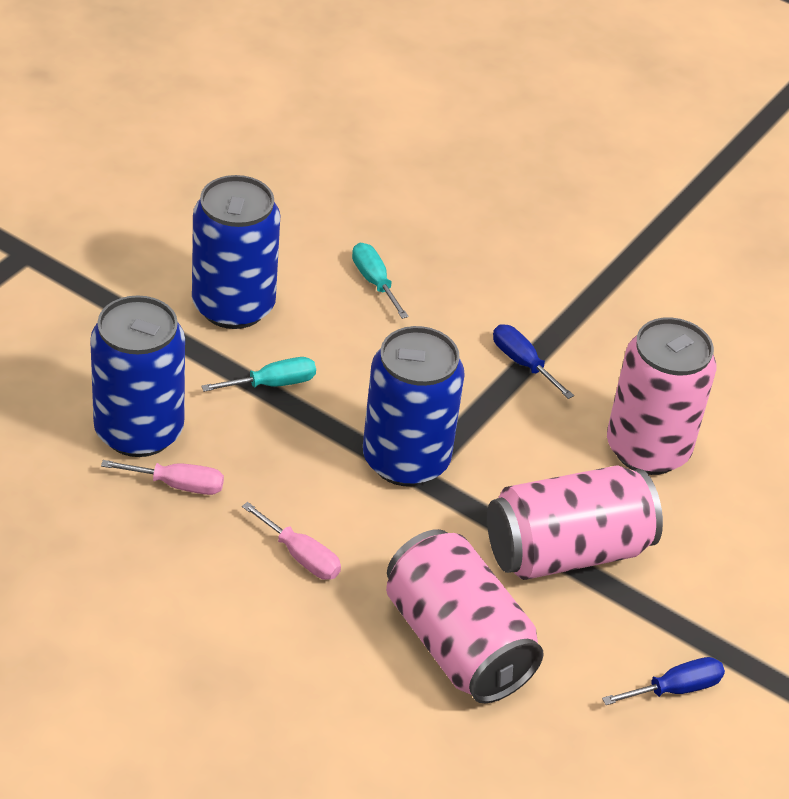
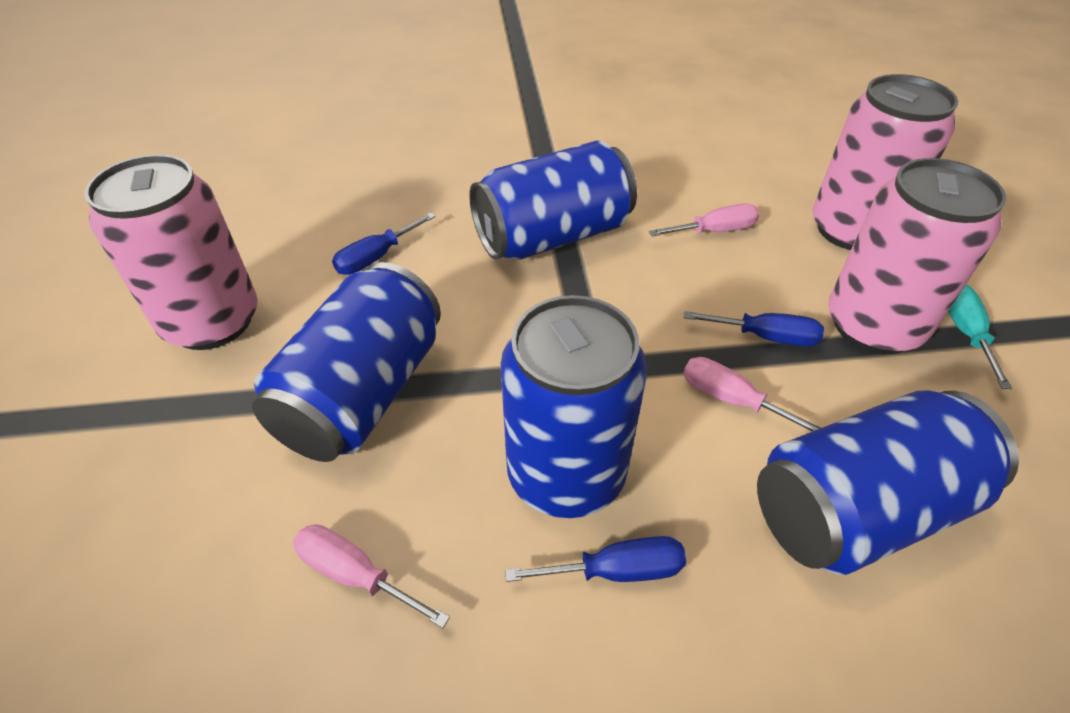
blue can: 3 -> 4
blue screwdriver: 2 -> 3
pink screwdriver: 2 -> 3
turquoise screwdriver: 2 -> 1

